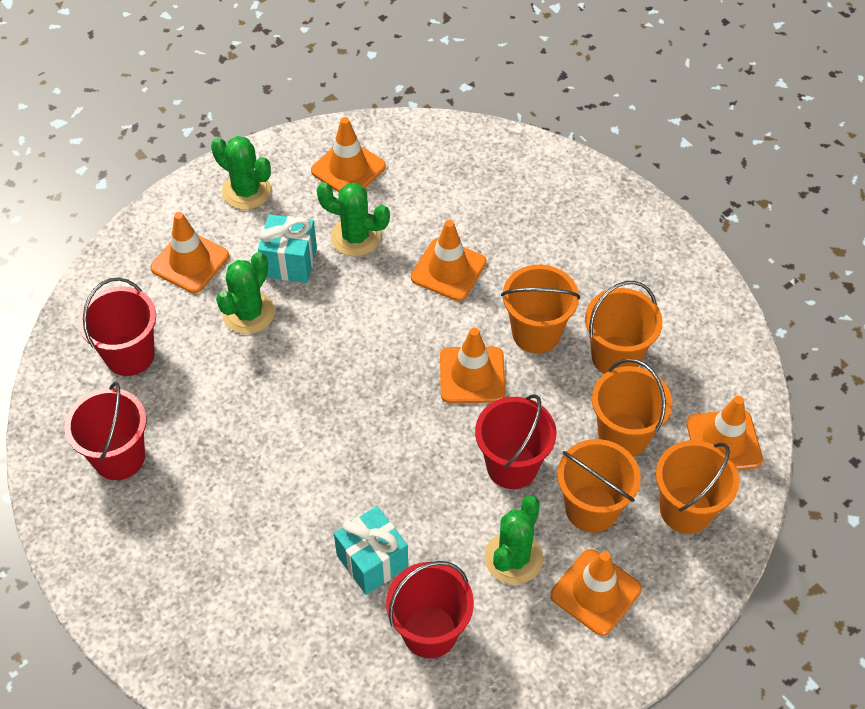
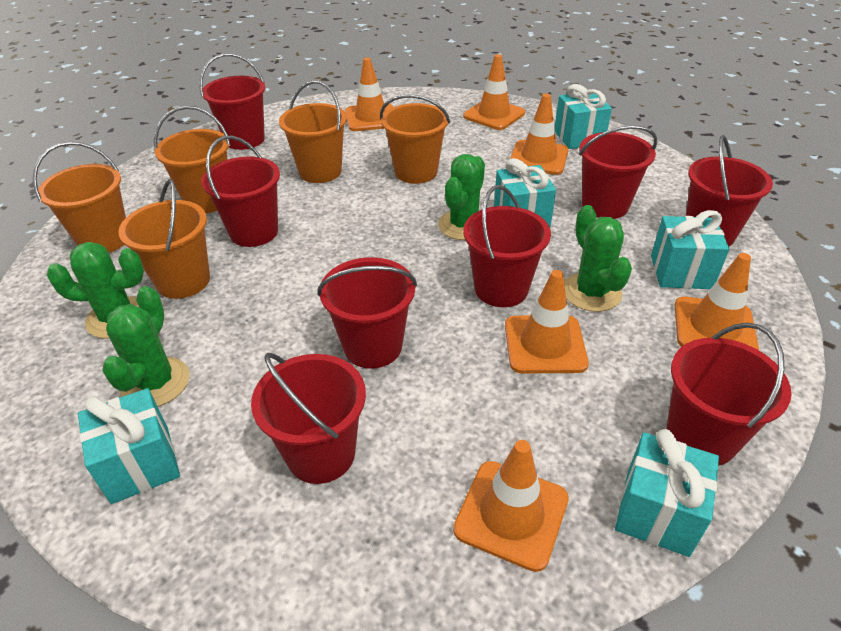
red bucket: 4 -> 8
turquoise gift: 2 -> 5

